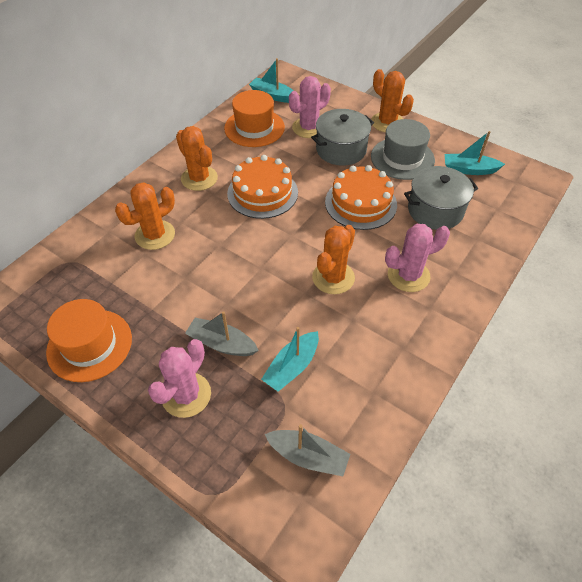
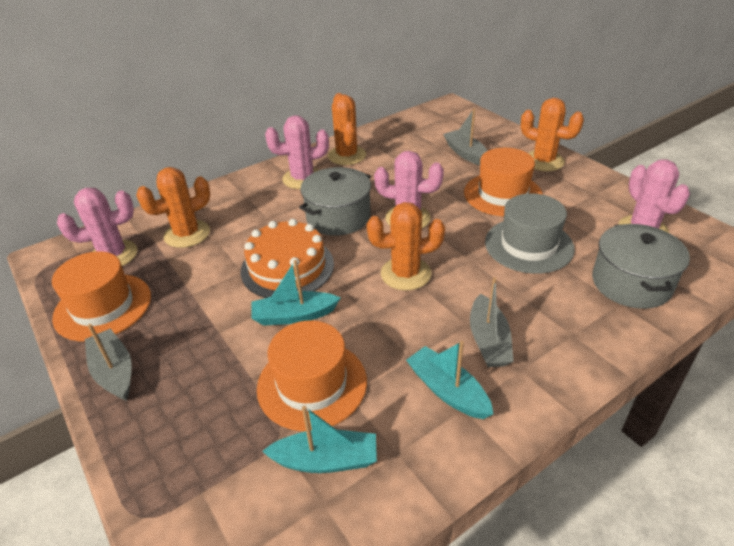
grey boat: 2 -> 3
orange cake: 2 -> 1
orange hat: 2 -> 3
pink cactus: 3 -> 4

